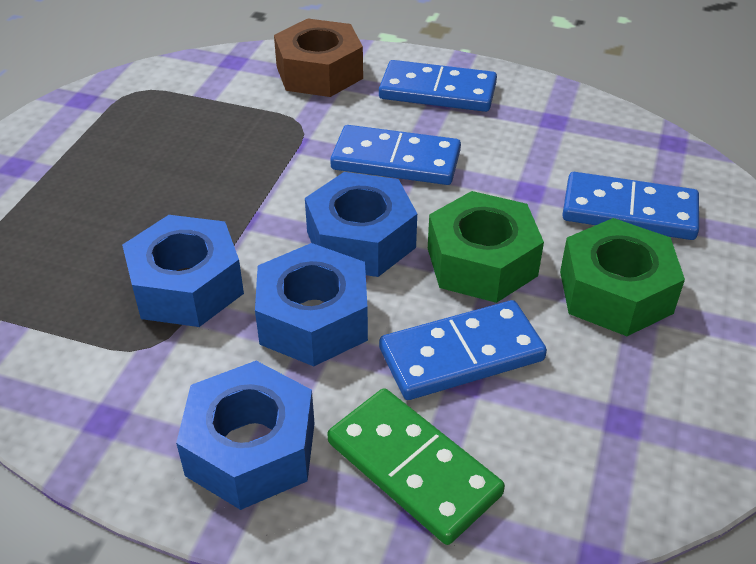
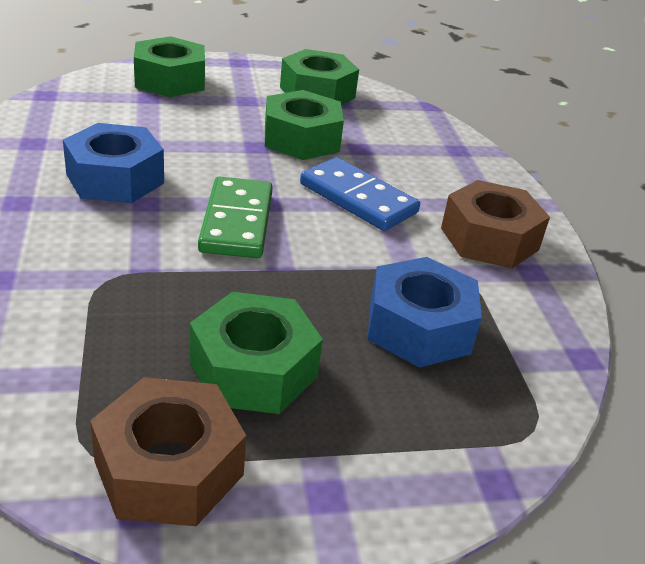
blue domino: 4 -> 1
blue nut: 4 -> 2
brown nut: 1 -> 2
green nut: 2 -> 4

